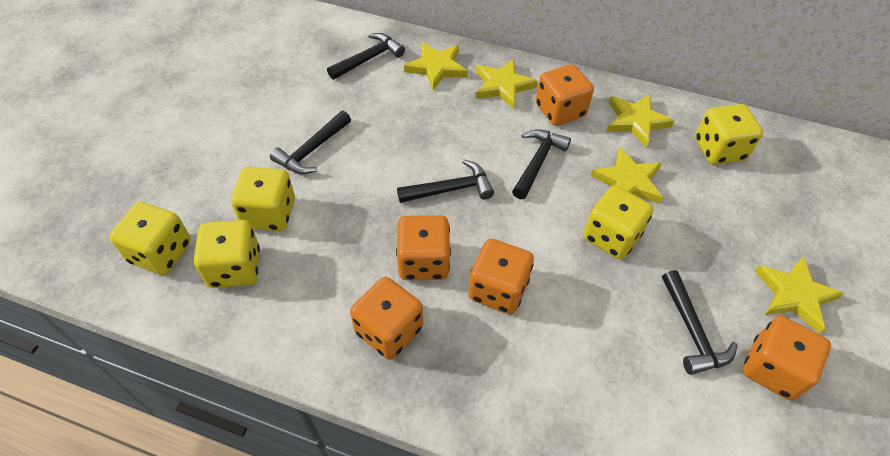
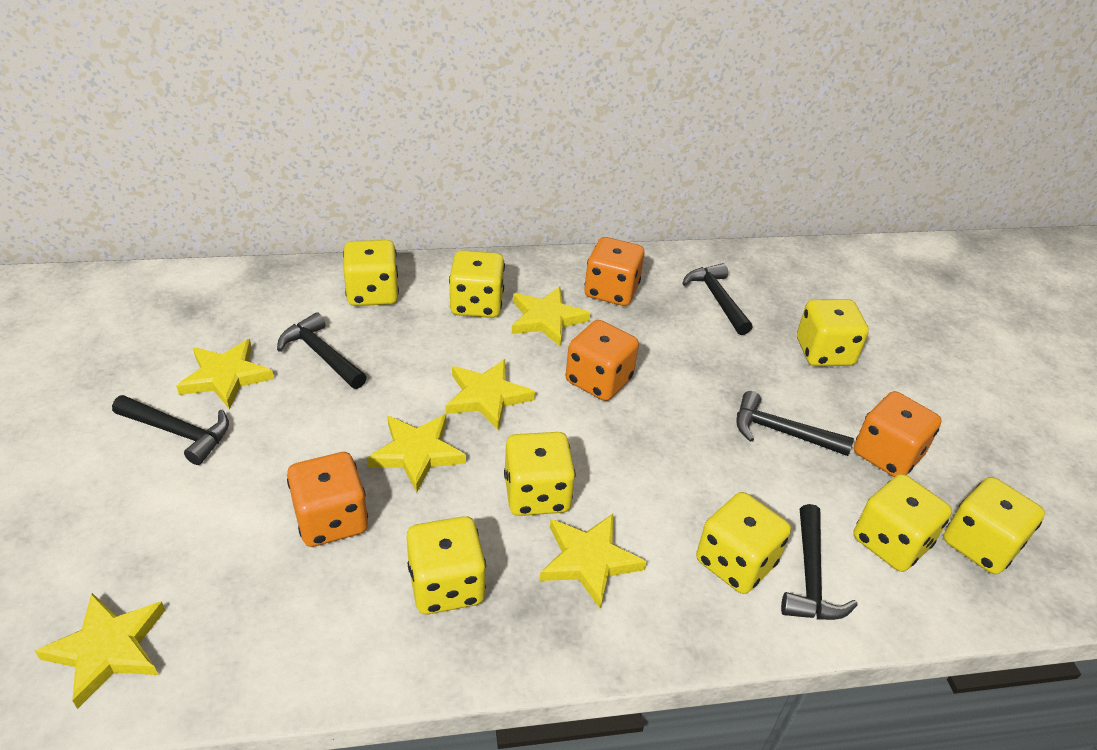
orange dice: 5 -> 4
yellow dice: 5 -> 8
yellow star: 5 -> 6

